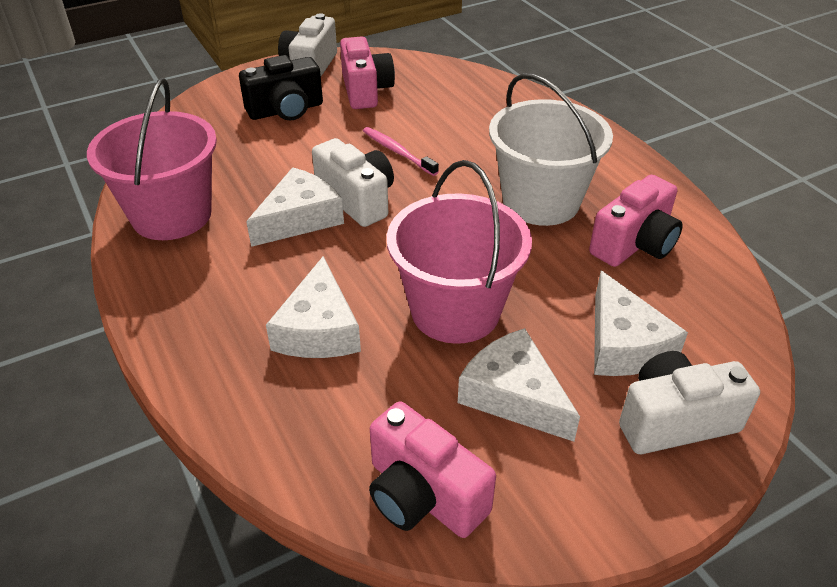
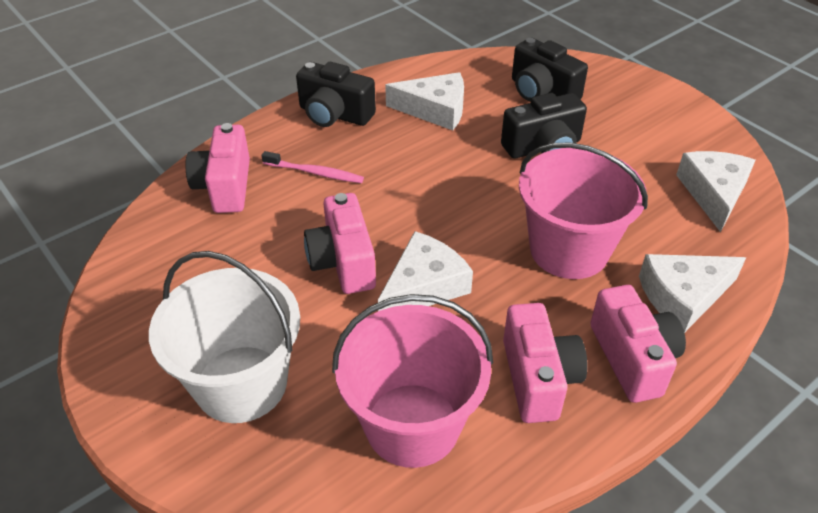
black camera: 1 -> 3
pink camera: 3 -> 4
white camera: 3 -> 0

